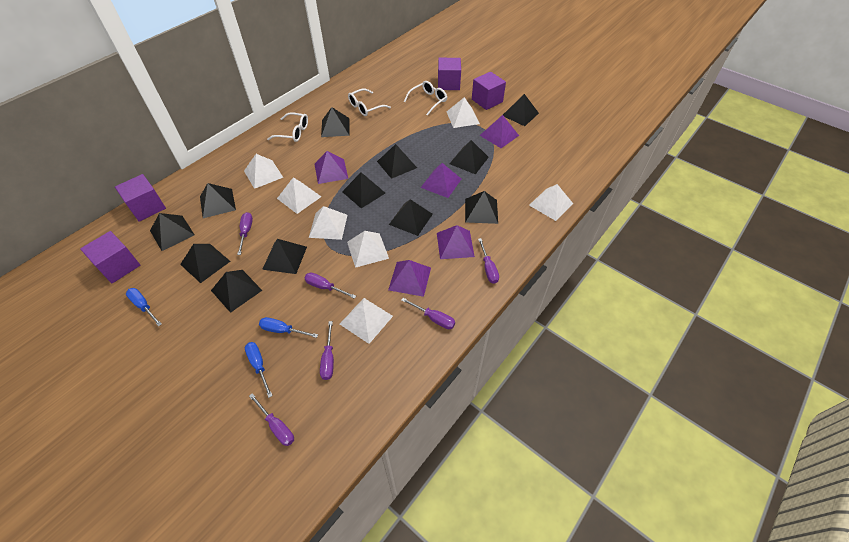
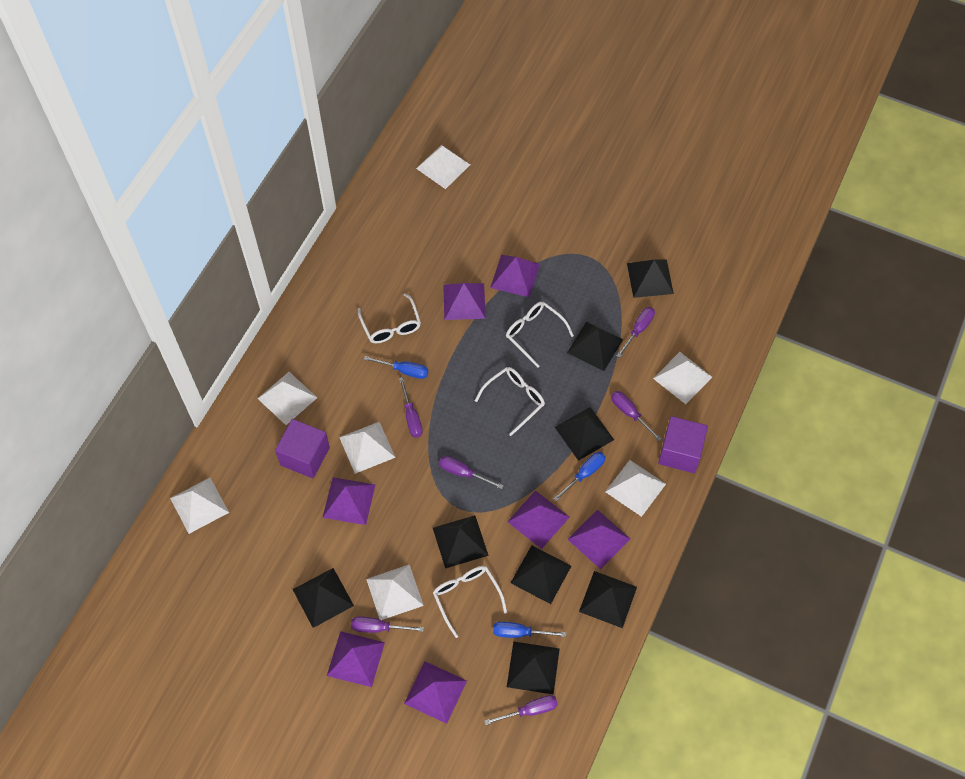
black pyramid: 12 -> 8
purple cube: 4 -> 2
purple pyramid: 5 -> 7
white glasses: 3 -> 4

